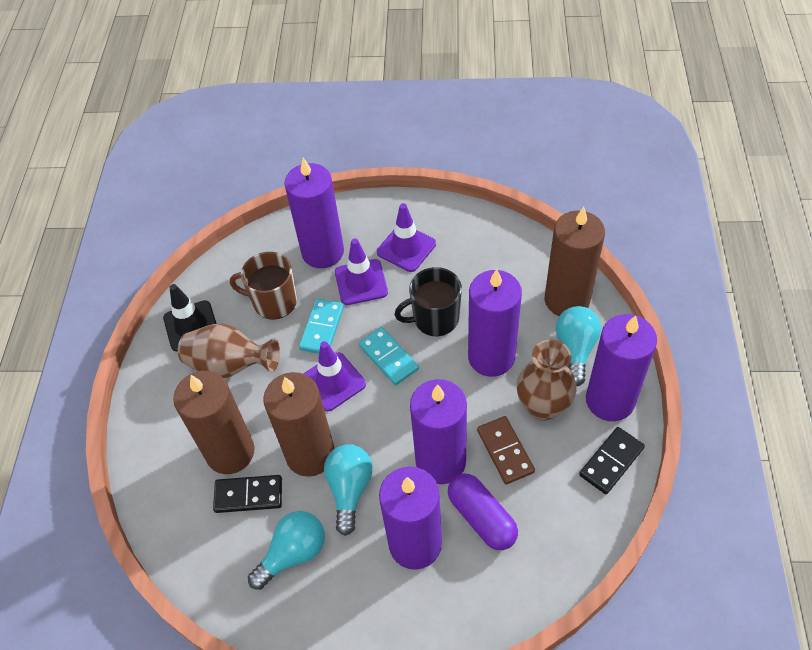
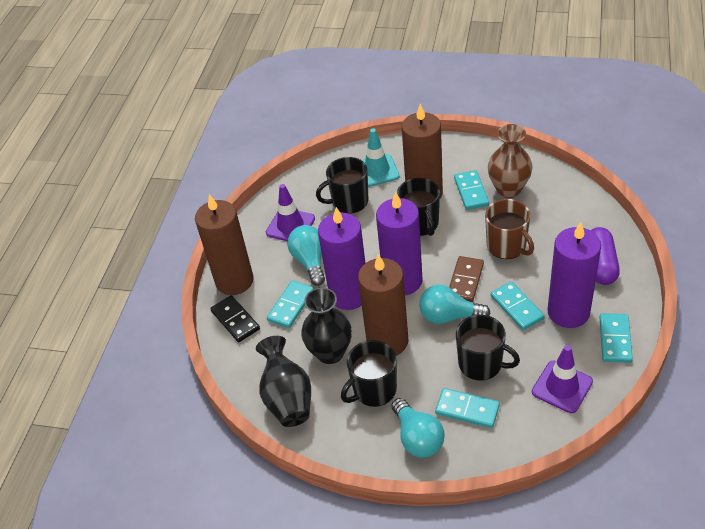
black domino: 2 -> 1
black mug: 1 -> 4
black traffic cone: 1 -> 0
black vase: 0 -> 2
brown vase: 2 -> 1
purple candle: 5 -> 3
purple traffic cone: 3 -> 2
turquoise domino: 2 -> 5
turquoise traffic cone: 0 -> 1

